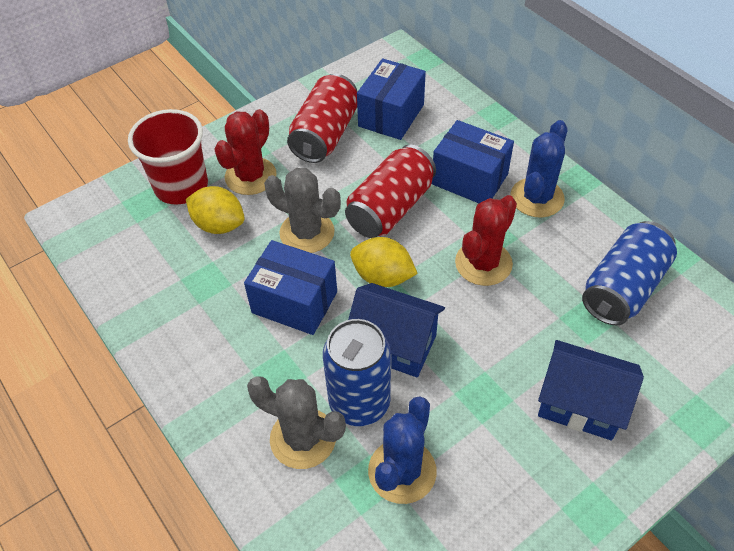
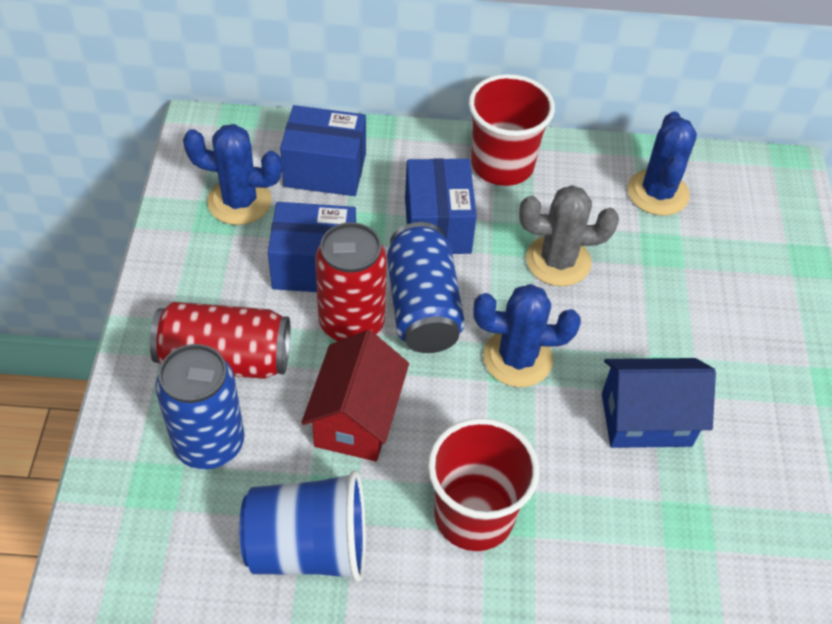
blue cactus: 2 -> 3
blue cup: 0 -> 1
blue house: 2 -> 1
grey cactus: 2 -> 1
red cactus: 2 -> 0
red cup: 1 -> 2
red house: 0 -> 1
yellow lemon: 2 -> 0

